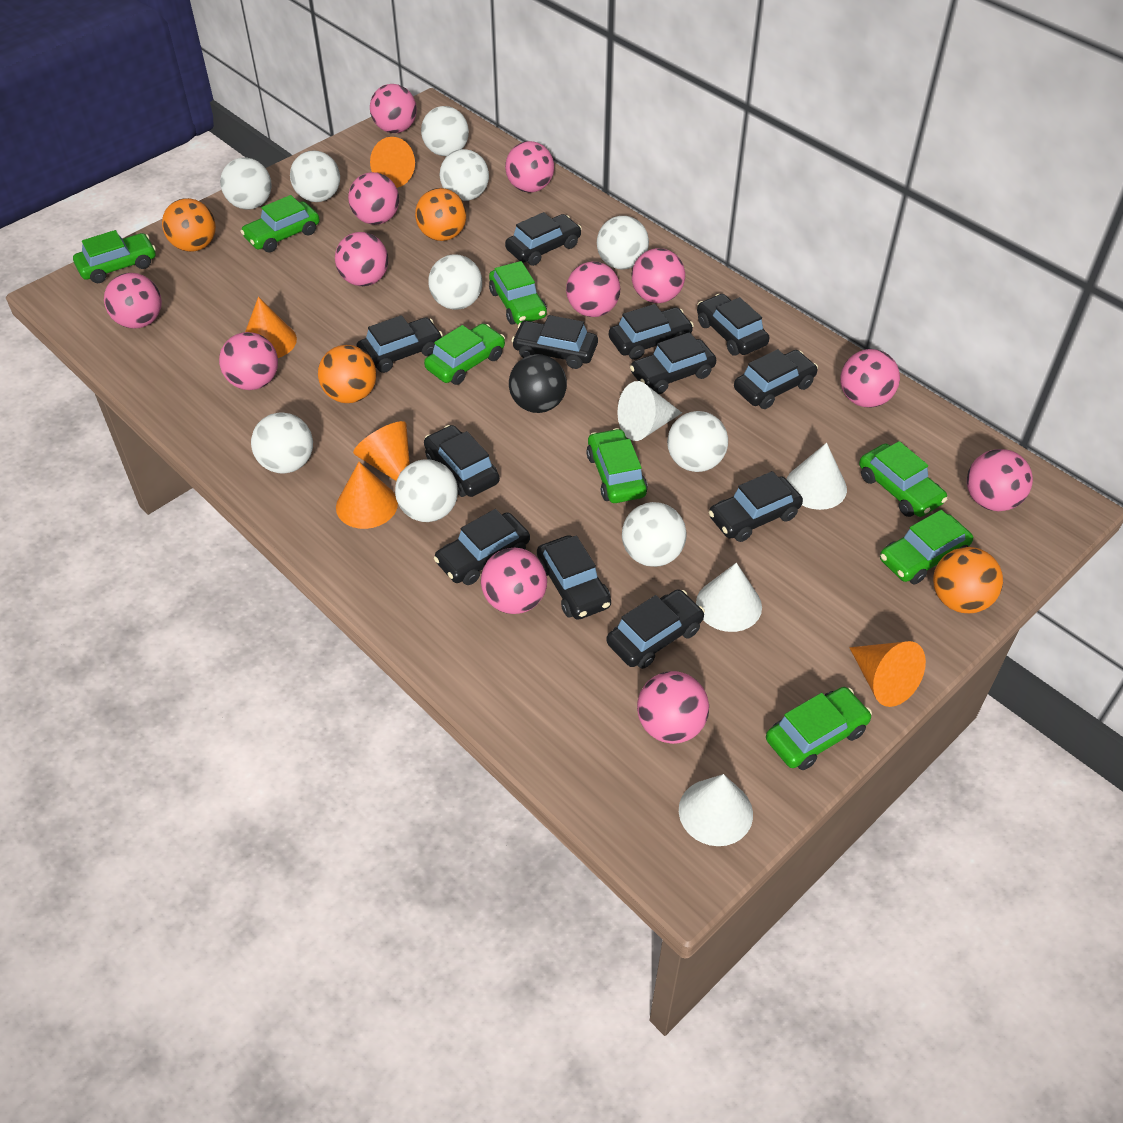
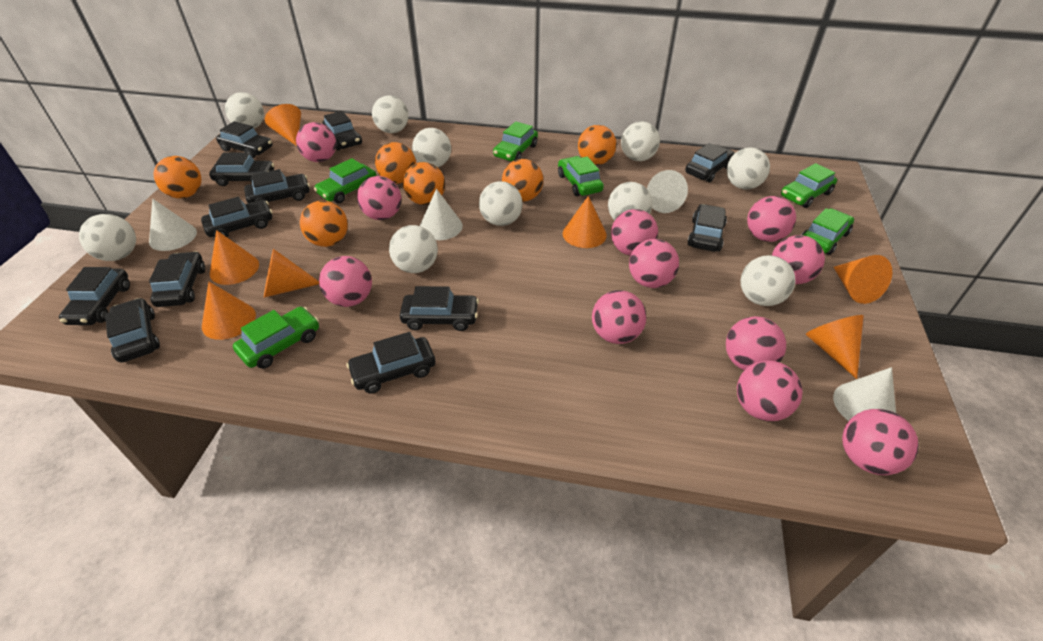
black ball: 1 -> 0
green car: 8 -> 6
orange ball: 4 -> 6
orange cone: 5 -> 7
pink ball: 12 -> 11

